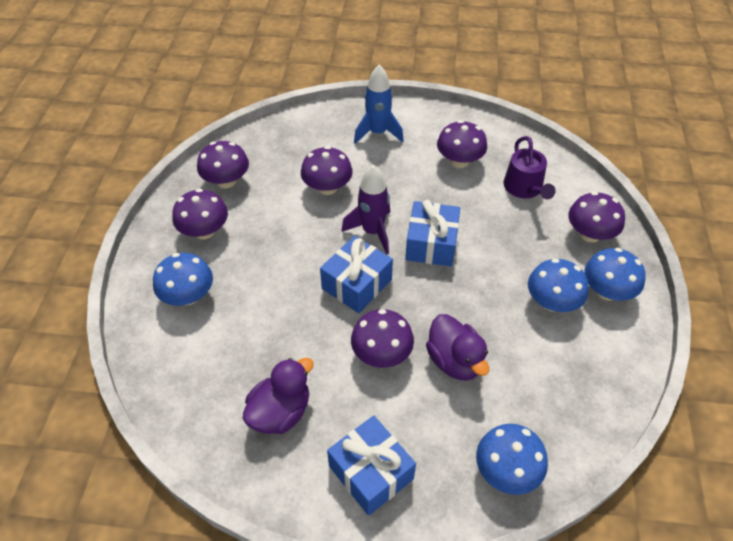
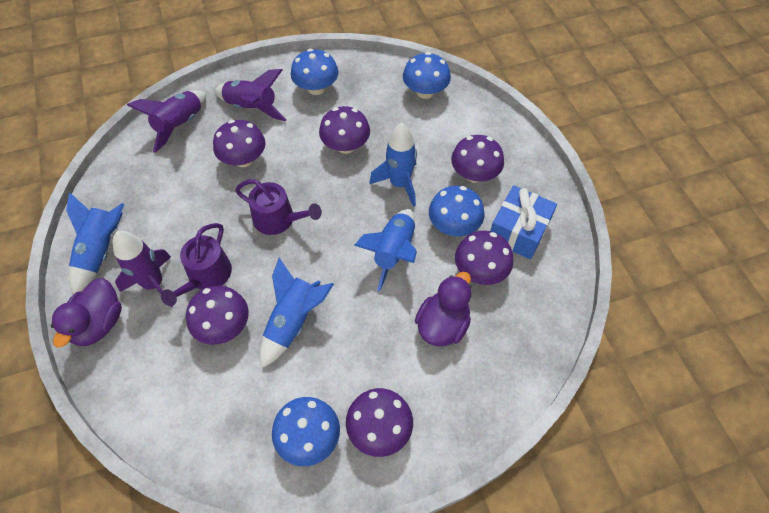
blue gift: 3 -> 1
blue rocket: 1 -> 4
purple rocket: 1 -> 3
purple watering can: 1 -> 2

